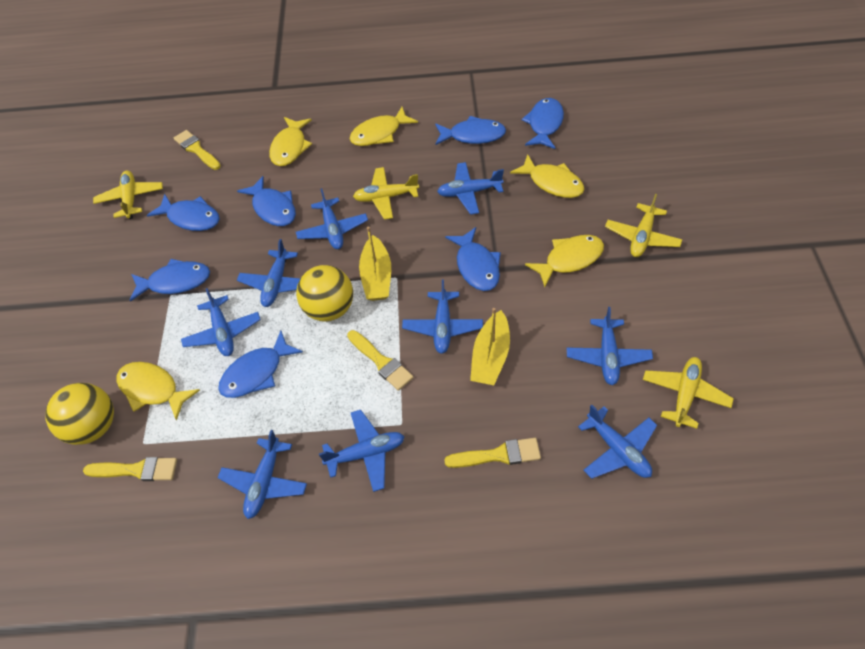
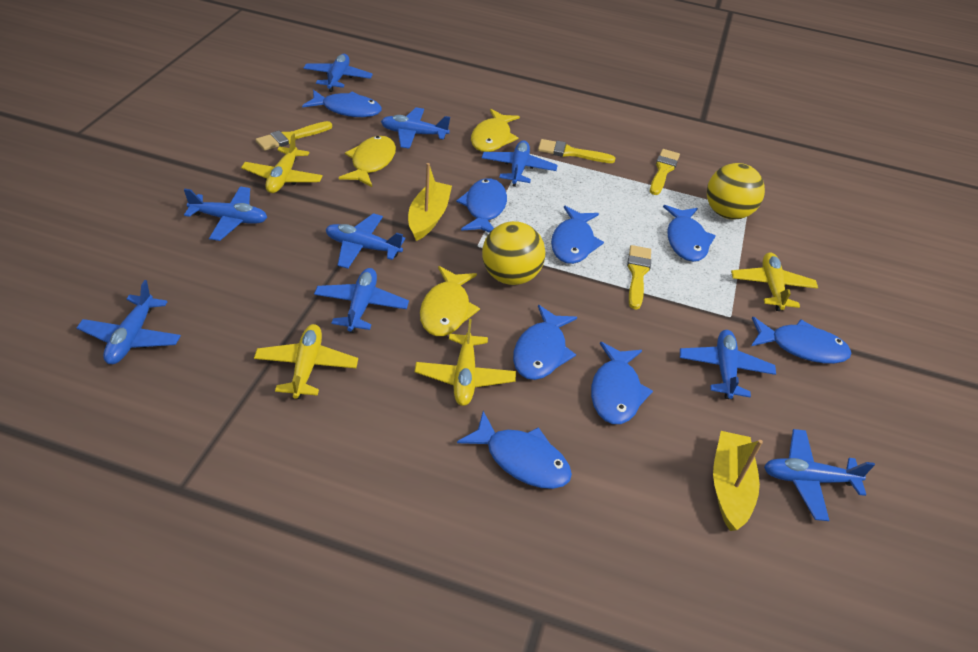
blue fish: 7 -> 8
yellow fish: 5 -> 3

